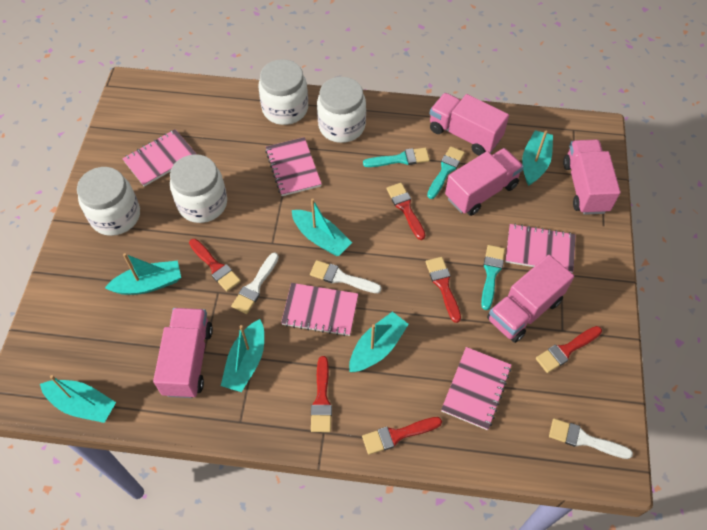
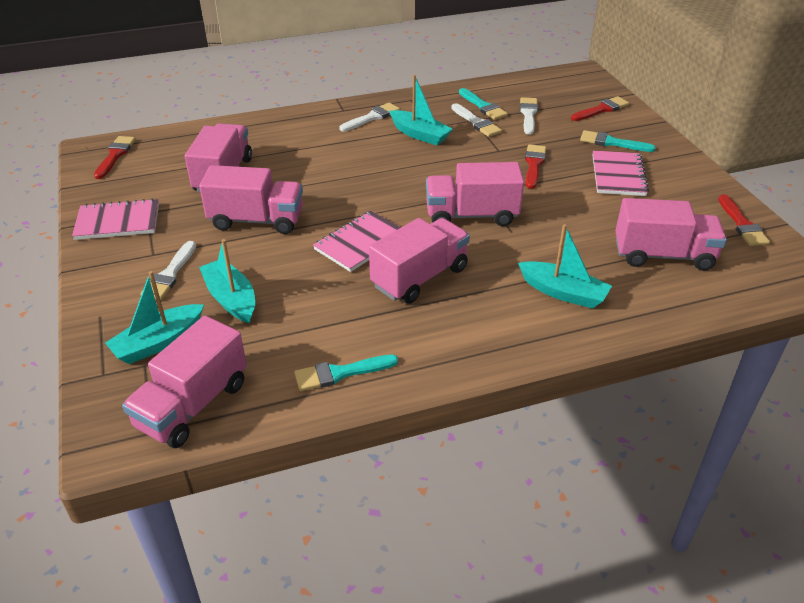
pink notebook: 5 -> 3
pink truck: 5 -> 6
red brush: 6 -> 4
turquoise boat: 6 -> 4
white brush: 3 -> 4
white jar: 4 -> 0

